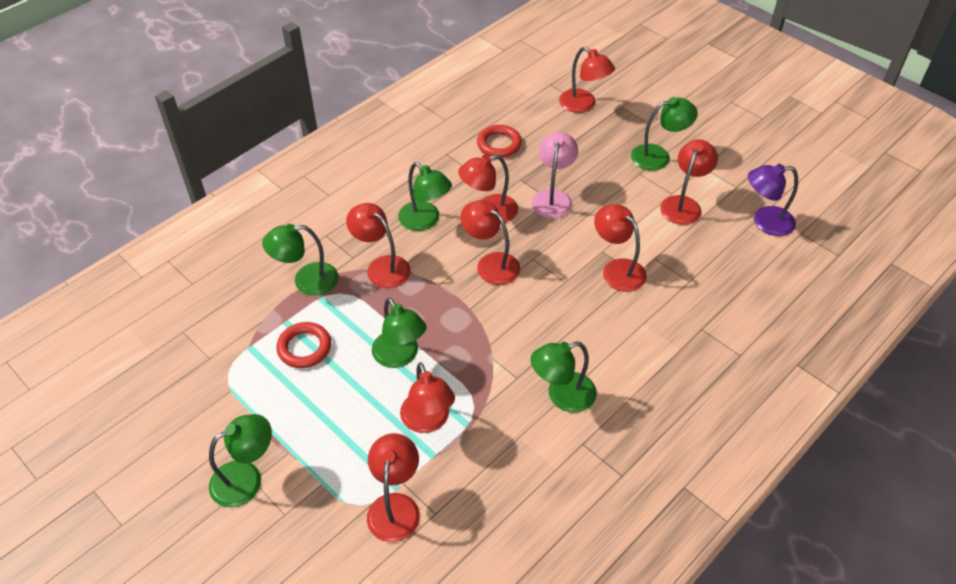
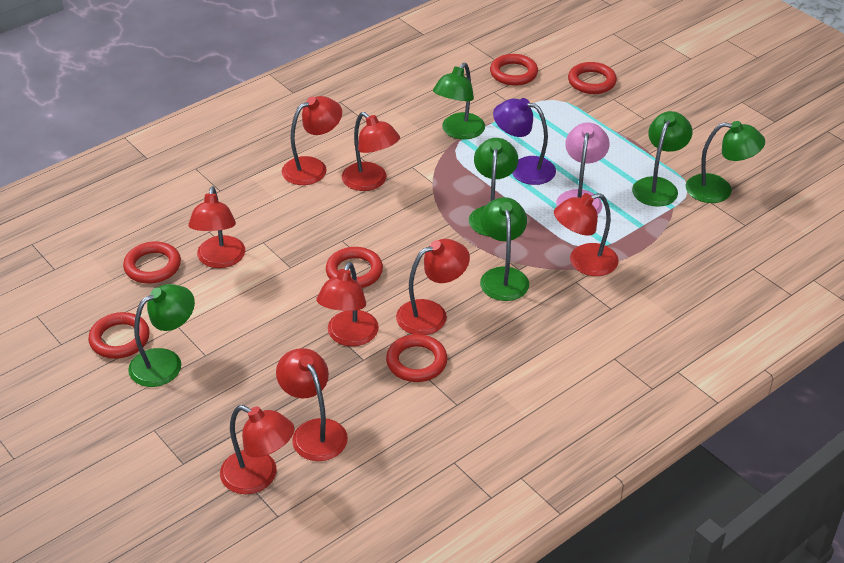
red ring: 2 -> 6

